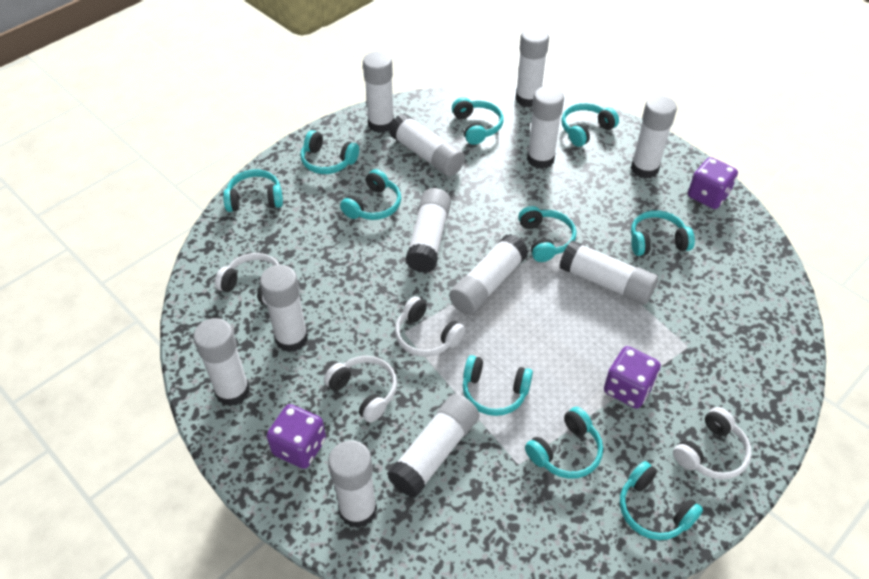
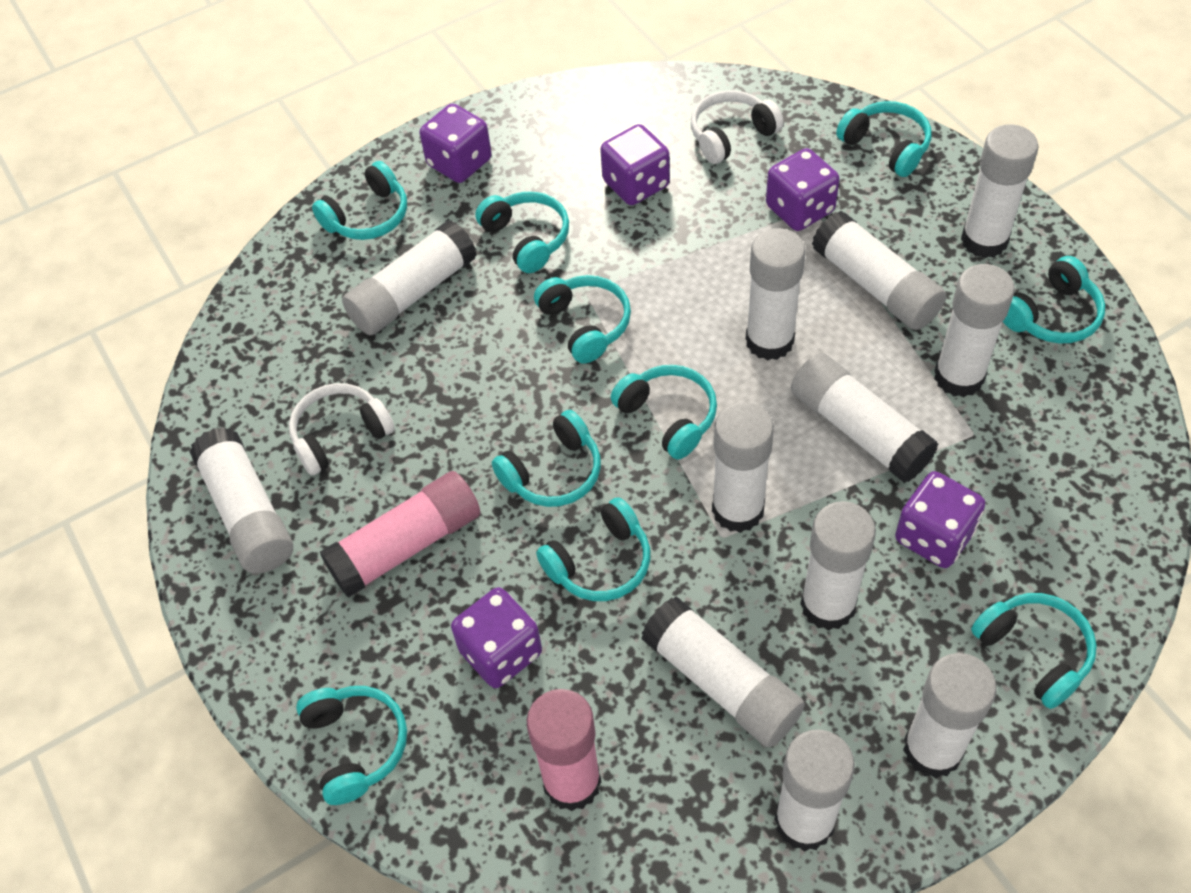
pink glue stick: 0 -> 2
purple dice: 3 -> 5
white headphones: 4 -> 2

